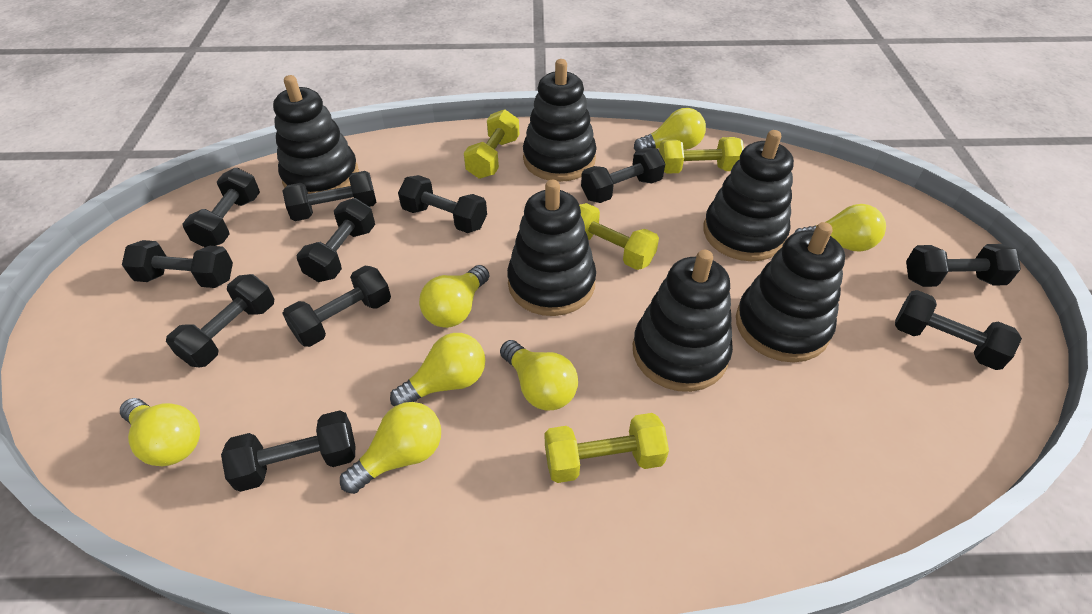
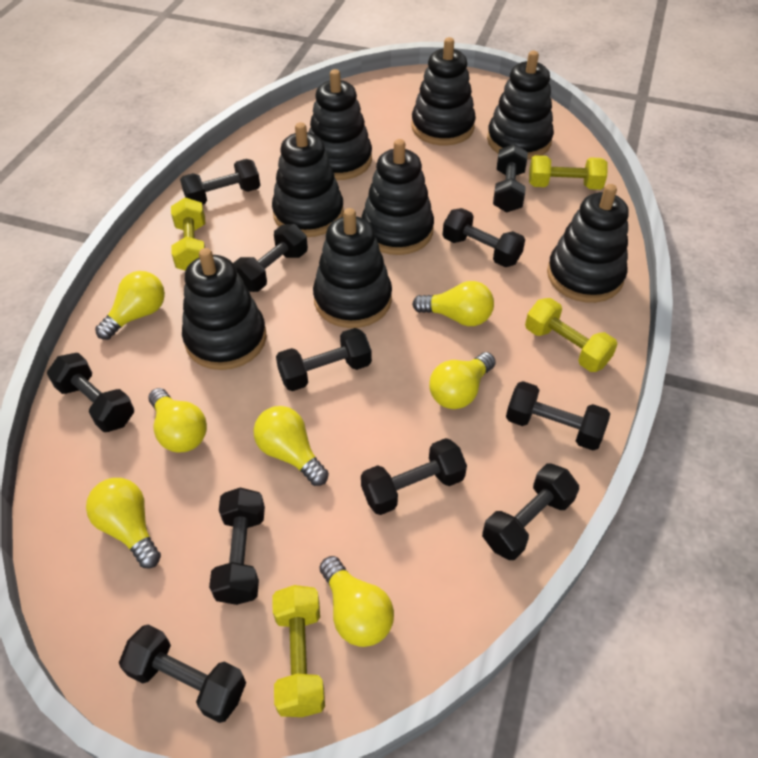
black stacking toy: 6 -> 8

